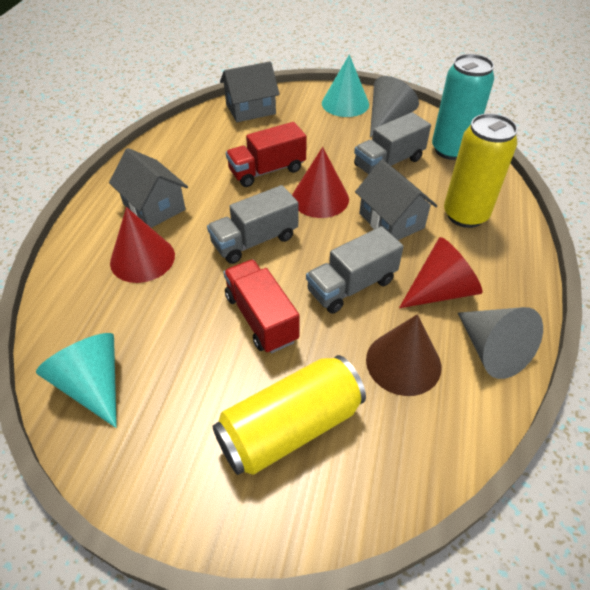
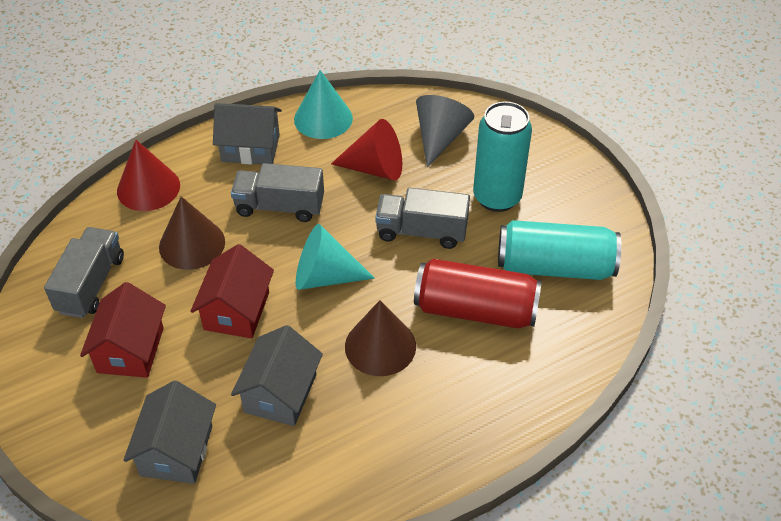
brown cone: 1 -> 2
grey cone: 2 -> 1
red can: 0 -> 1
red cone: 3 -> 2
red house: 0 -> 2
red truck: 2 -> 0
turquoise can: 1 -> 2
yellow can: 2 -> 0

